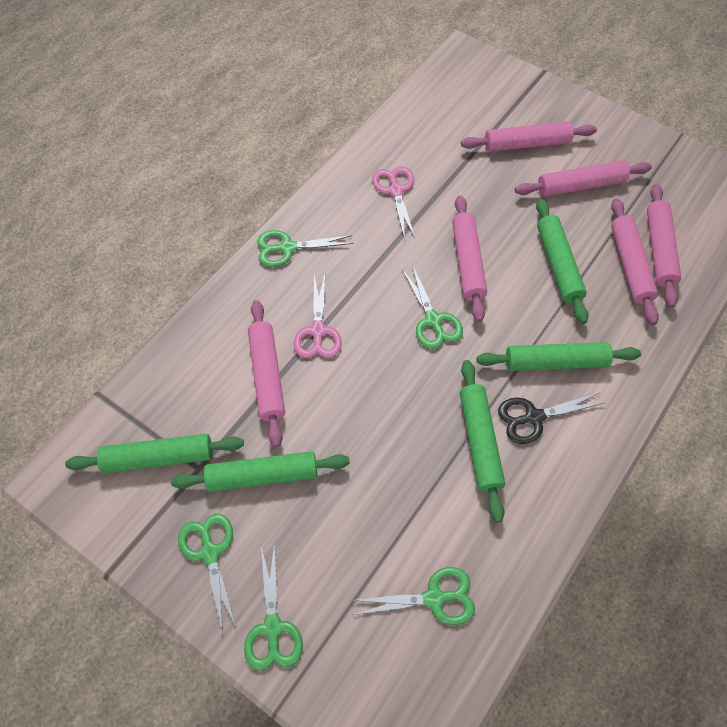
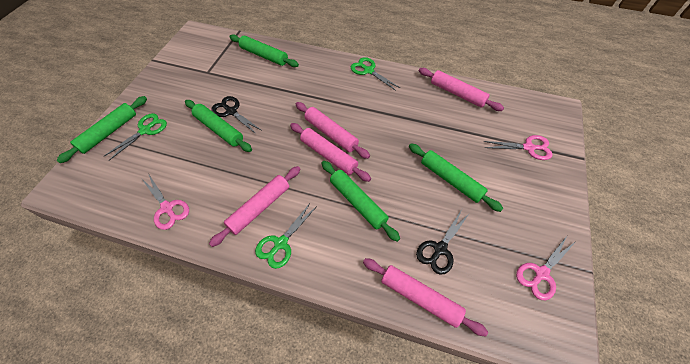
black scissors: 1 -> 2
green scissors: 5 -> 3
pink rolling pin: 6 -> 5
pink scissors: 2 -> 3

